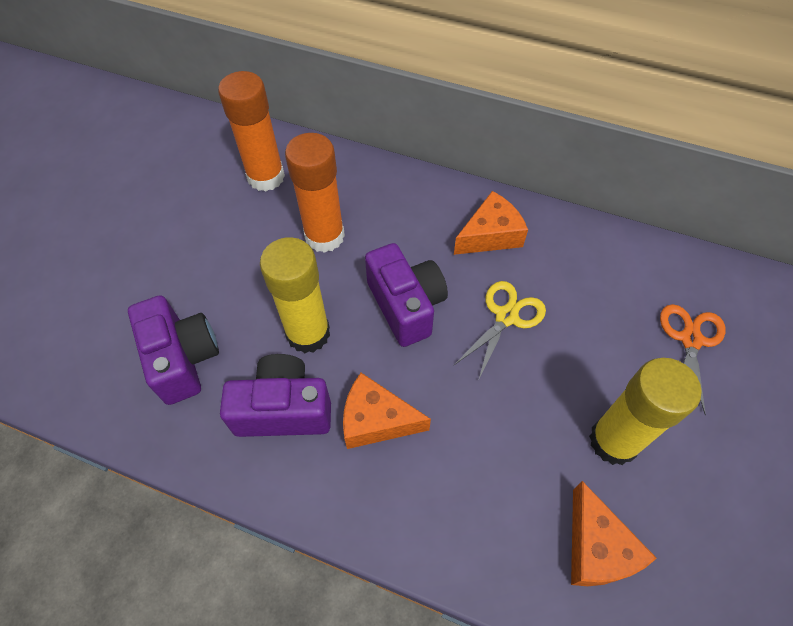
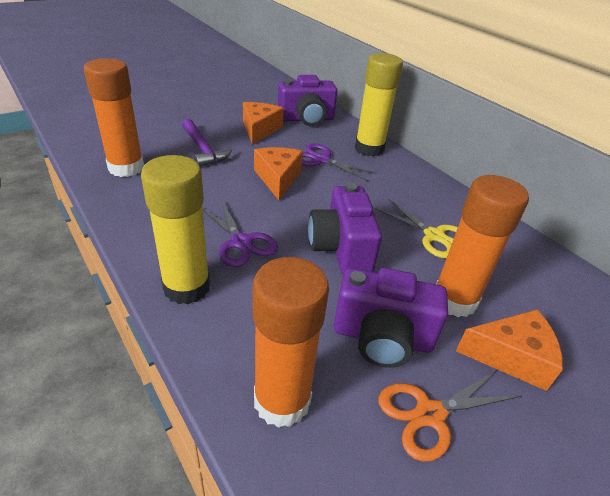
orange glue stick: 2 -> 3
purple hammer: 0 -> 1
purple scissors: 0 -> 2

